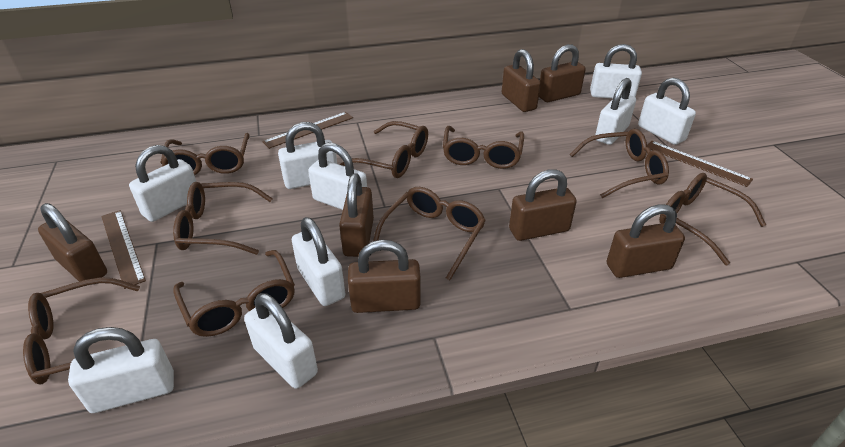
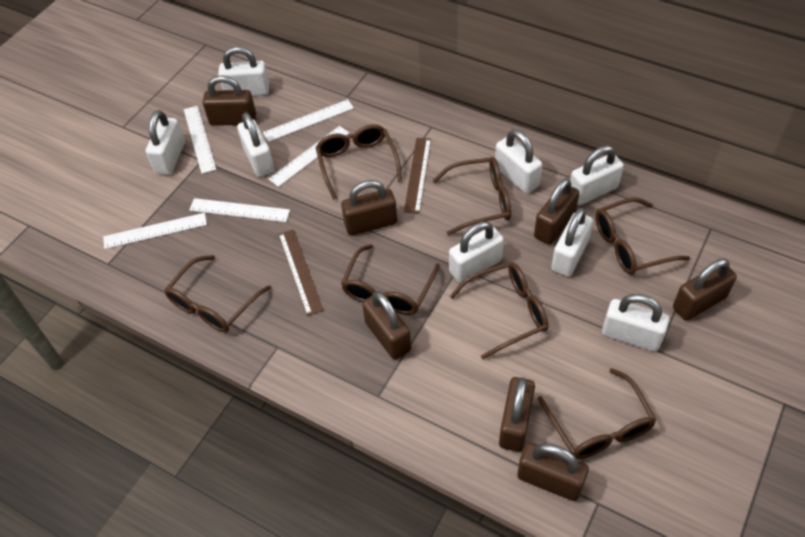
brown glasses: 9 -> 7
brown ruler: 3 -> 2
white padlock: 9 -> 8
white ruler: 0 -> 5

